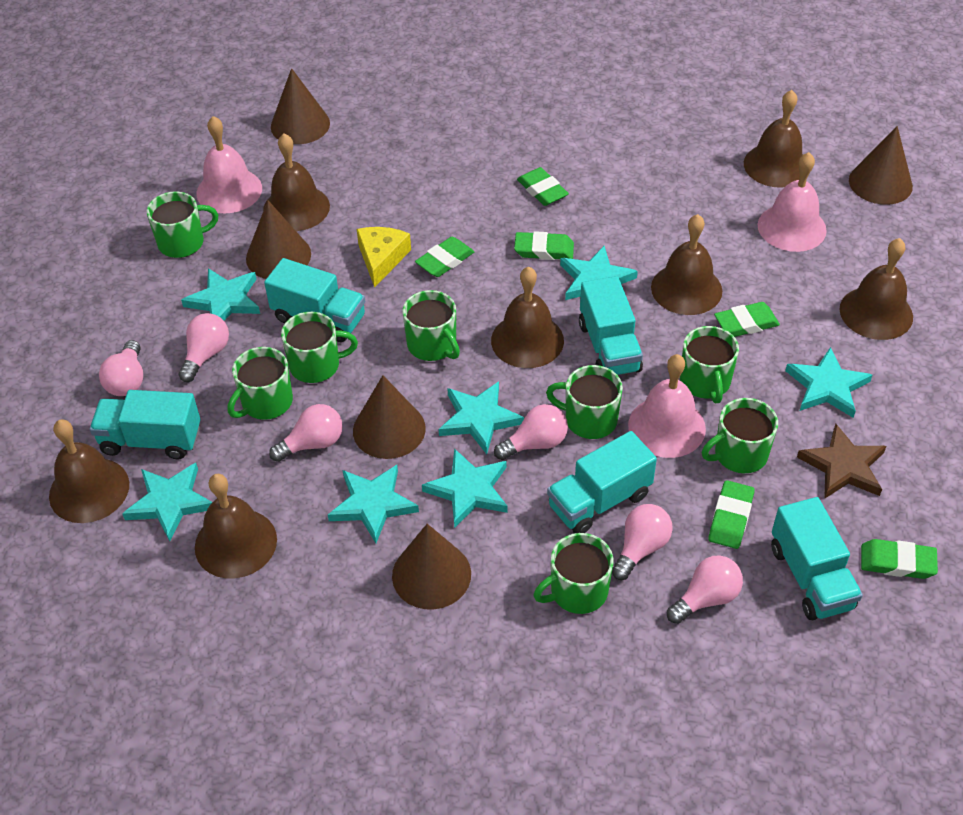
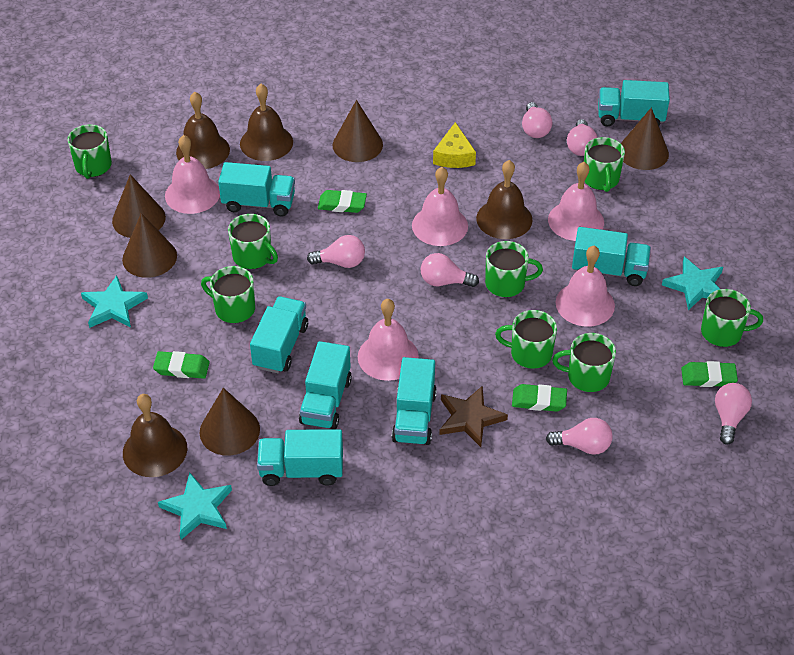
brown bell: 7 -> 4
green eraser: 6 -> 4
pink bell: 3 -> 5
turquoise star: 7 -> 3
turquoise truck: 5 -> 7

